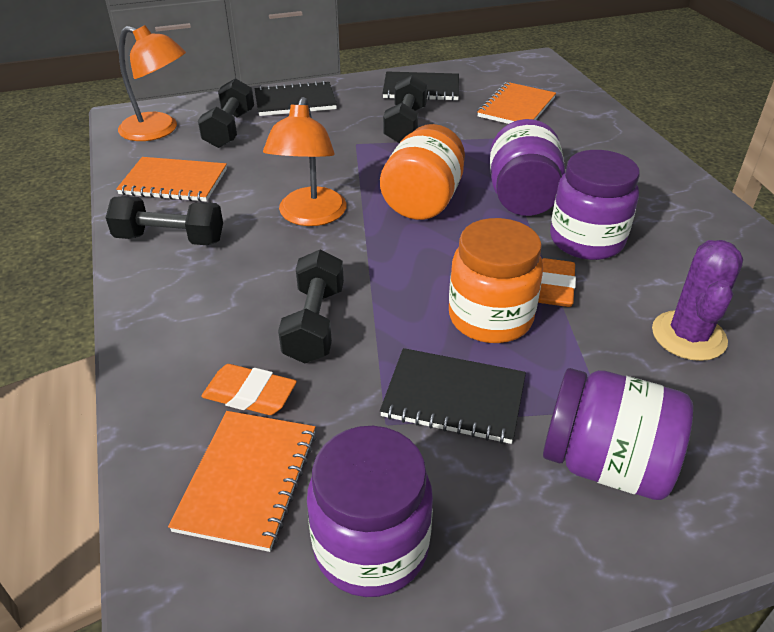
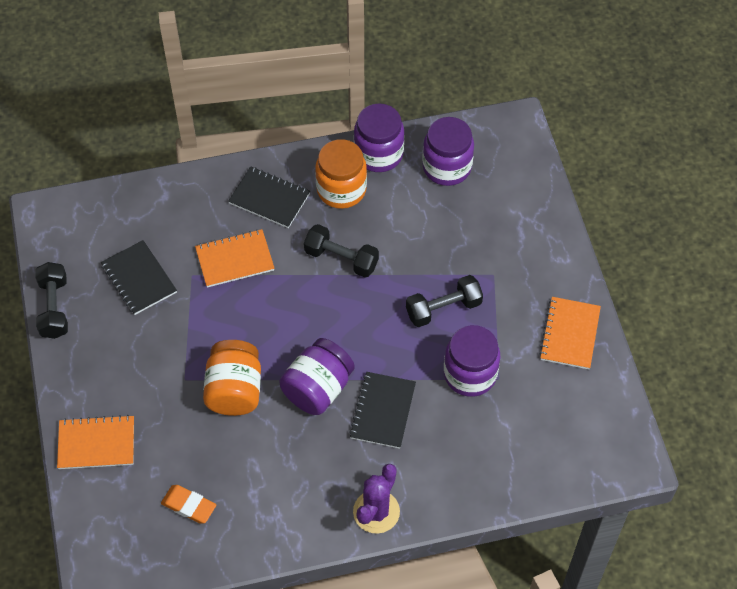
black dumbbell: 4 -> 3
orange eraser: 2 -> 1
orange lamp: 2 -> 0

